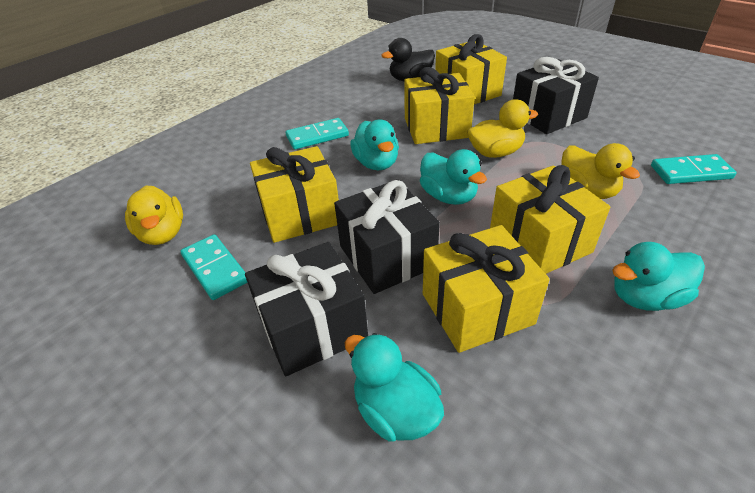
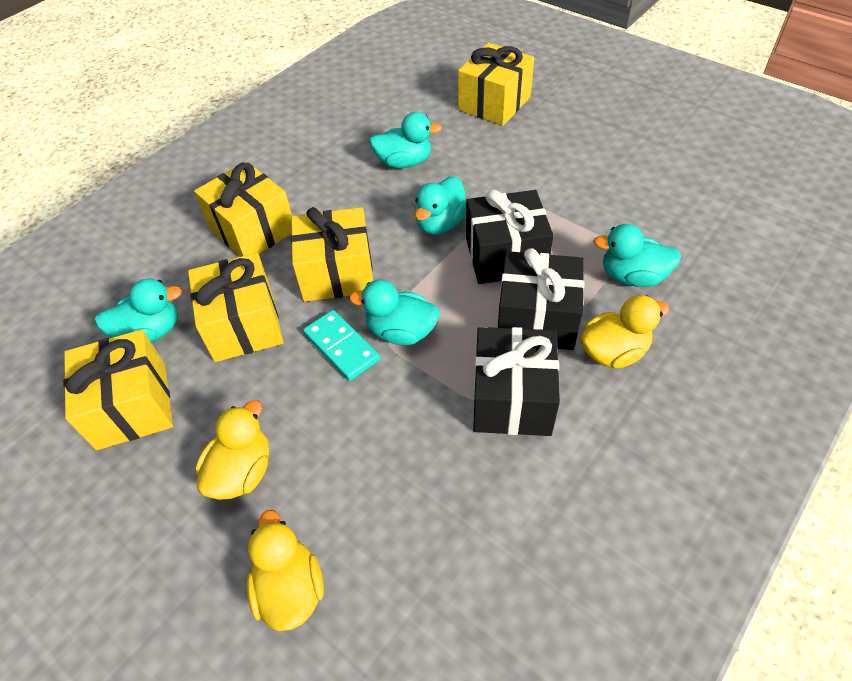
black duck: 1 -> 0
turquoise domino: 3 -> 1
turquoise duck: 4 -> 5

